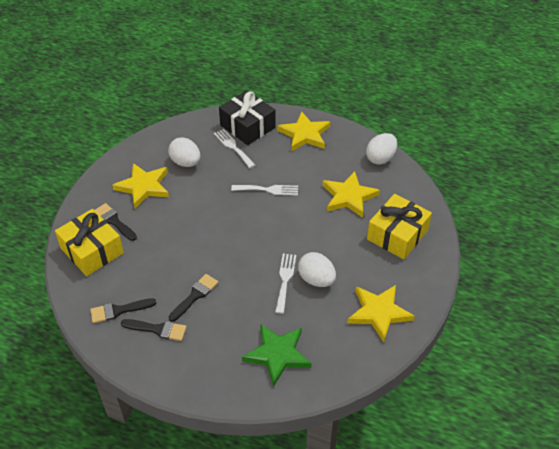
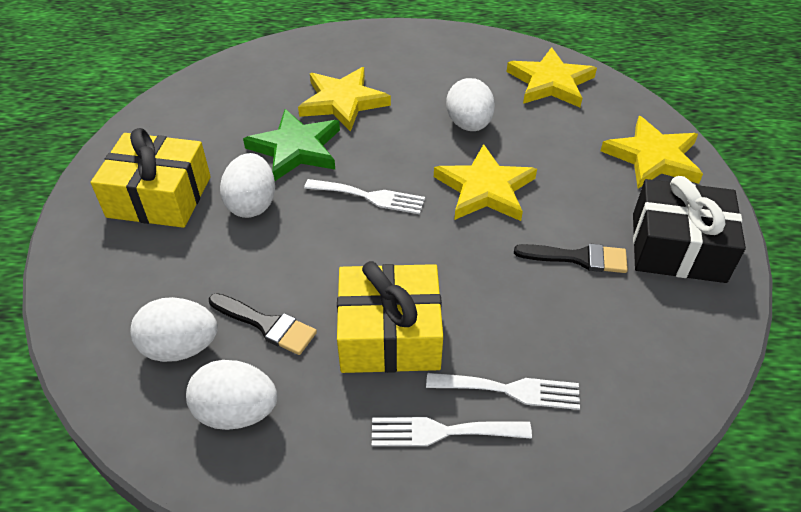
black brush: 4 -> 2
white egg: 3 -> 4

